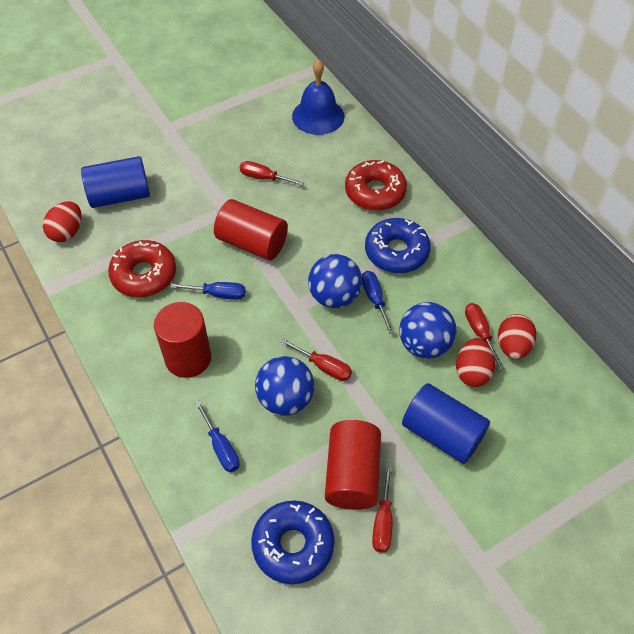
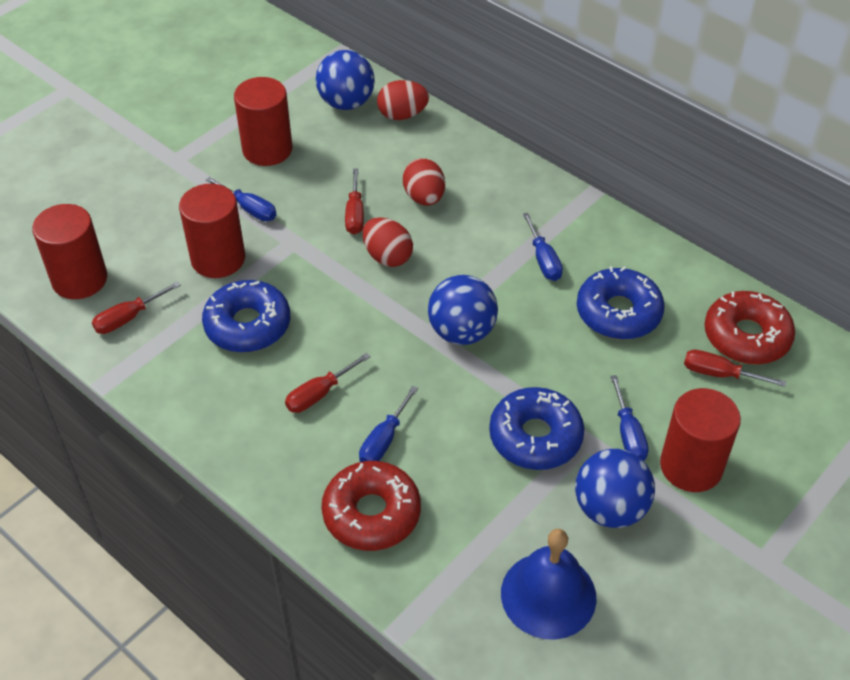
blue cylinder: 2 -> 0
blue donut: 2 -> 3
blue screwdriver: 3 -> 4
red cylinder: 3 -> 4

